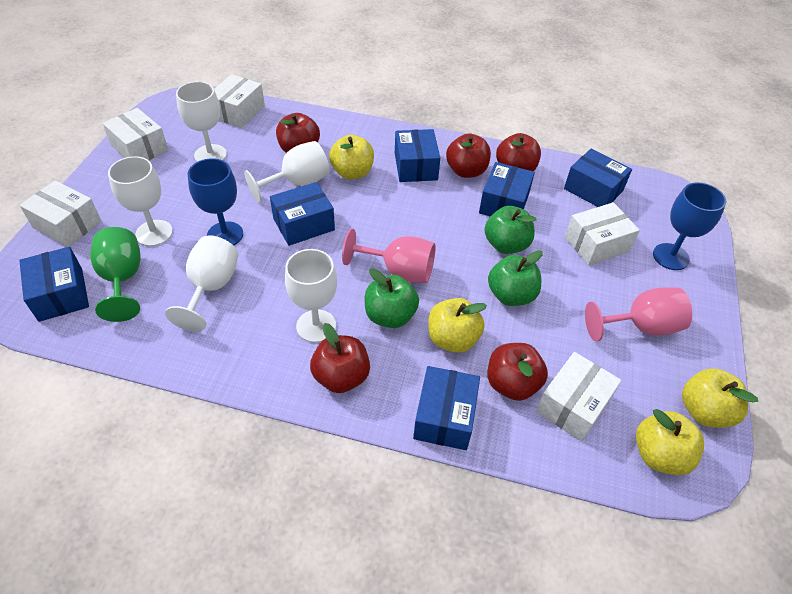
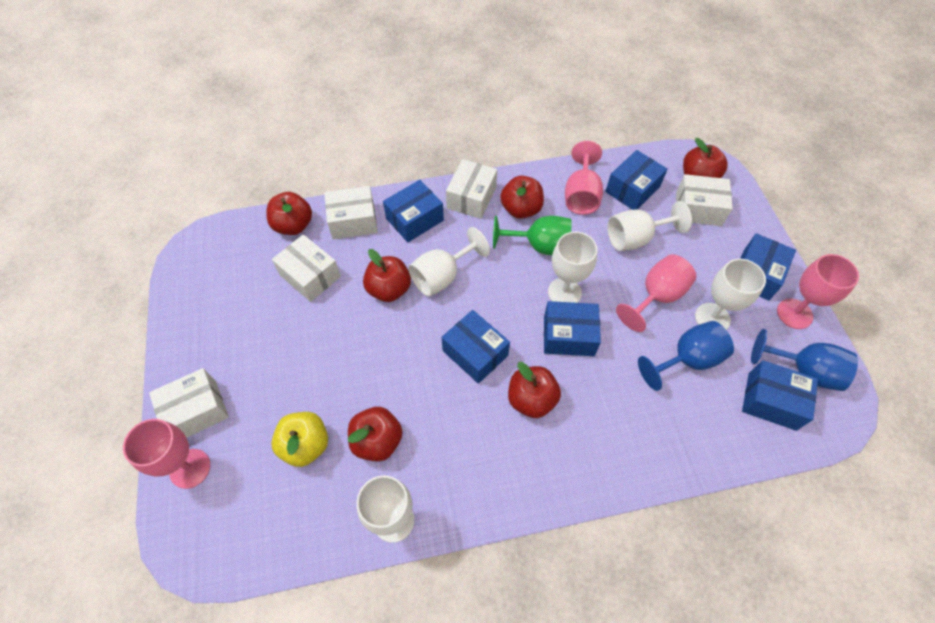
green apple: 3 -> 0
pink goblet: 2 -> 4
red apple: 5 -> 6
yellow apple: 4 -> 1

